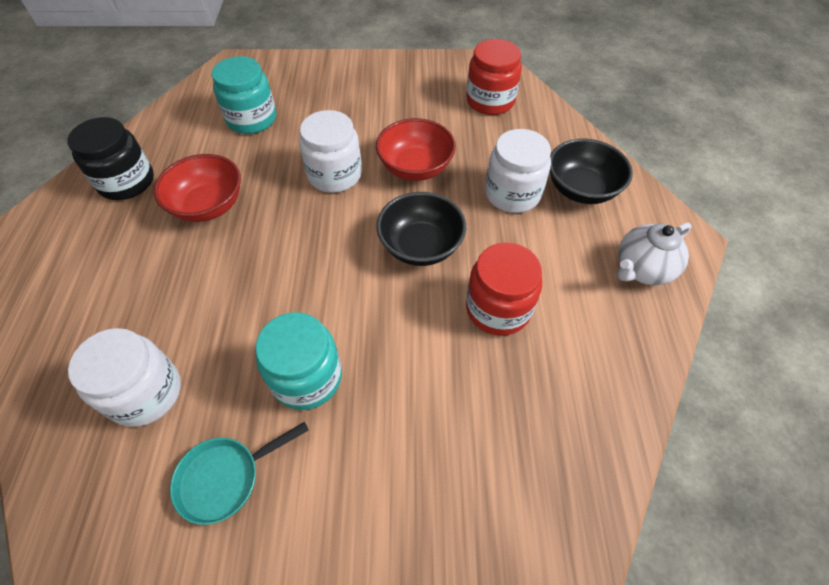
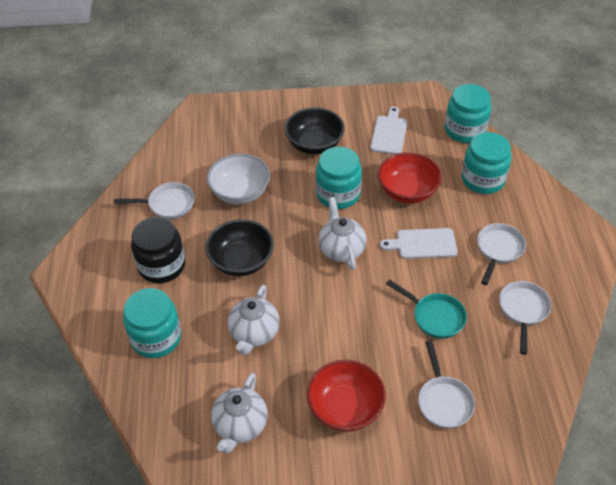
red jar: 2 -> 0
turquoise jar: 2 -> 4
white bowl: 0 -> 1
white cutting board: 0 -> 2
white jar: 3 -> 0
white pan: 0 -> 4
white teapot: 1 -> 3

